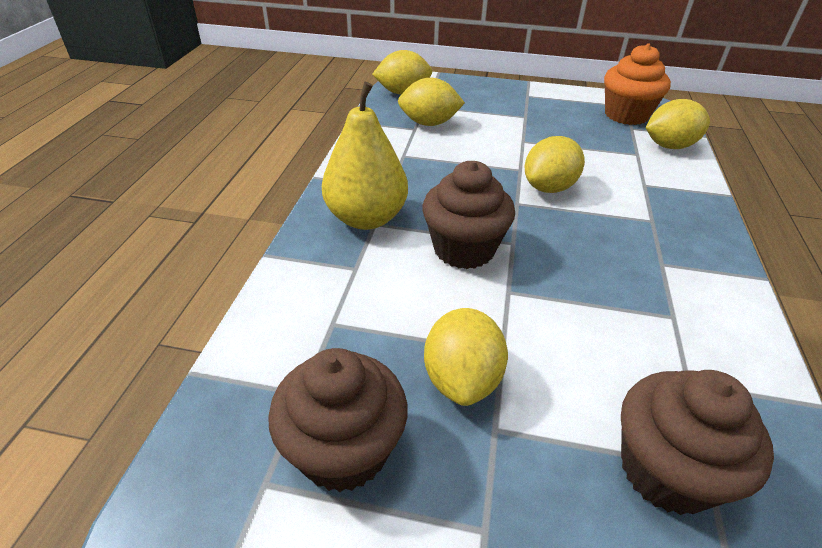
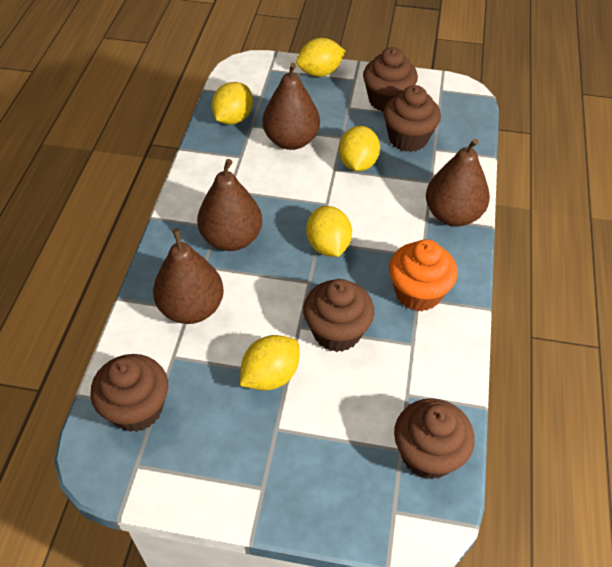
brown cupcake: 3 -> 5
brown pear: 0 -> 4
yellow pear: 1 -> 0

